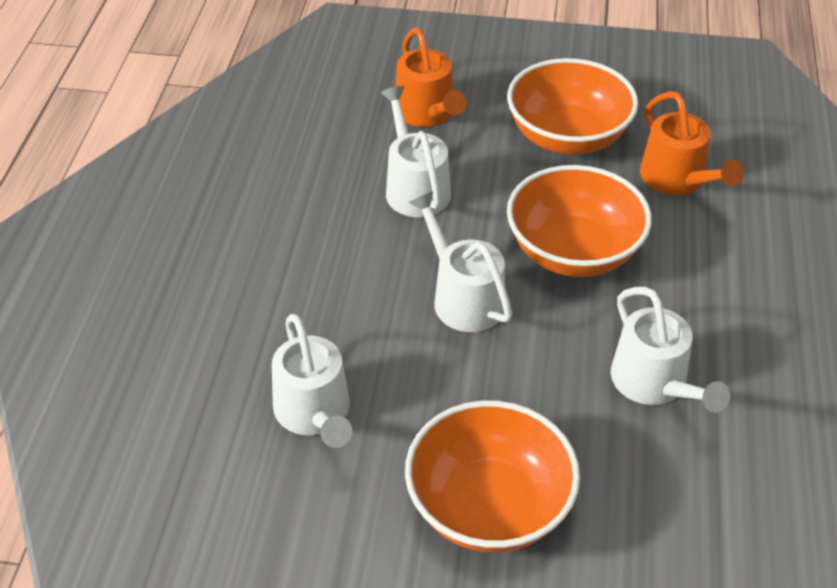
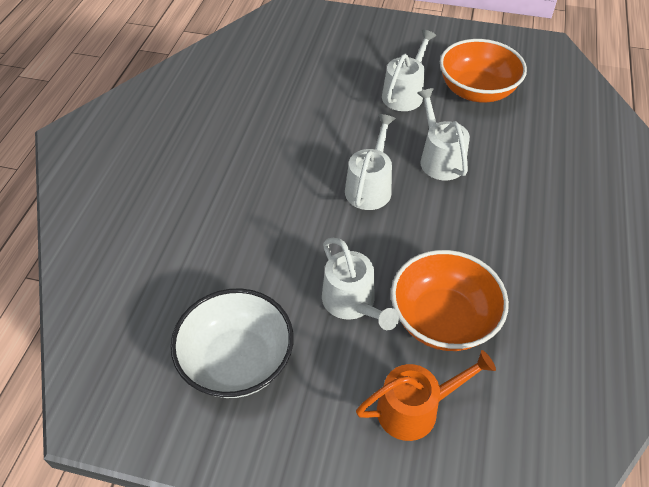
orange bowl: 3 -> 2
orange watering can: 2 -> 1
white bowl: 0 -> 1

